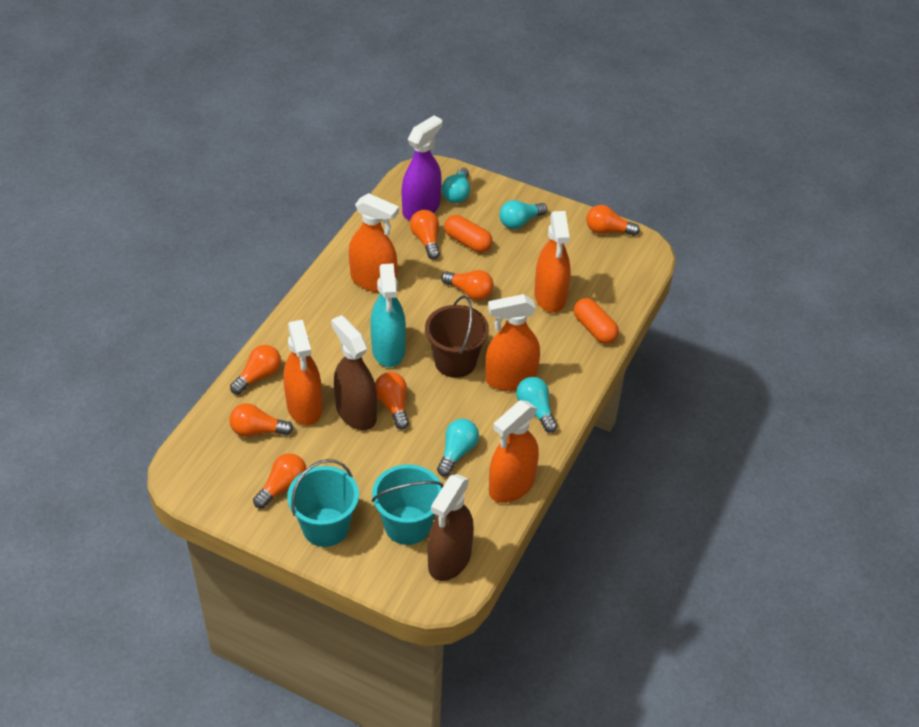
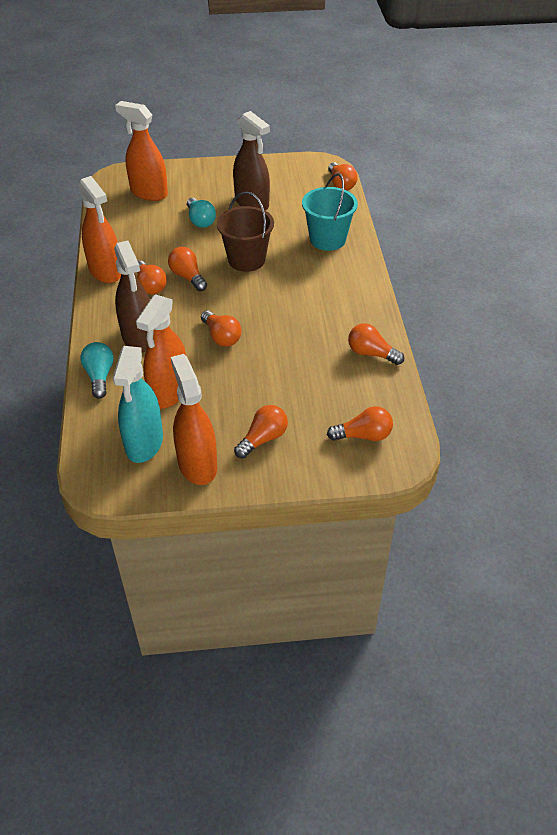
orange capsule: 2 -> 0
orange spray bottle: 5 -> 4
purple spray bottle: 1 -> 0
turquoise bucket: 2 -> 1
turquoise light bulb: 4 -> 2

